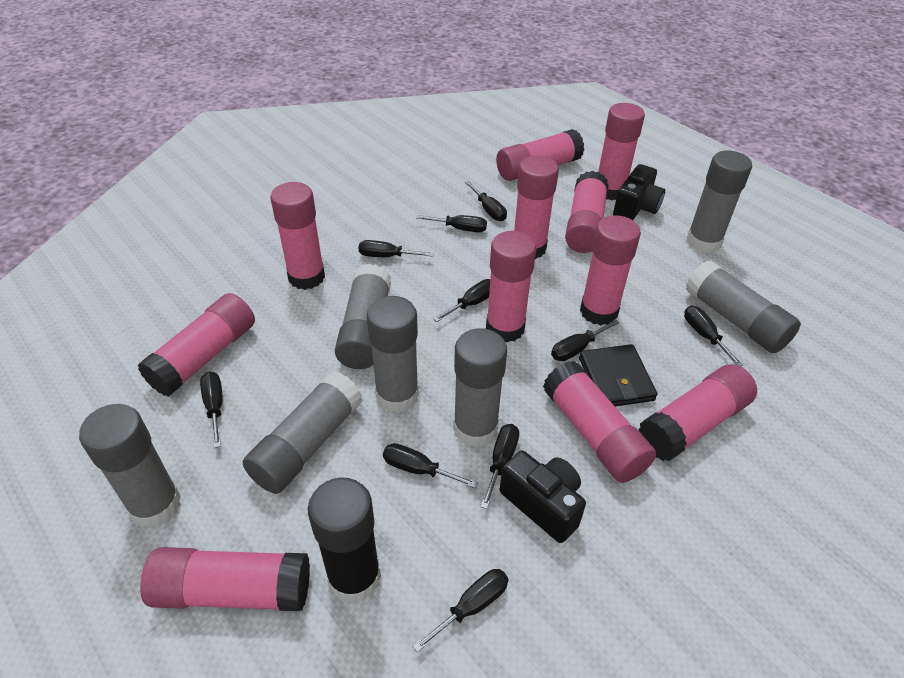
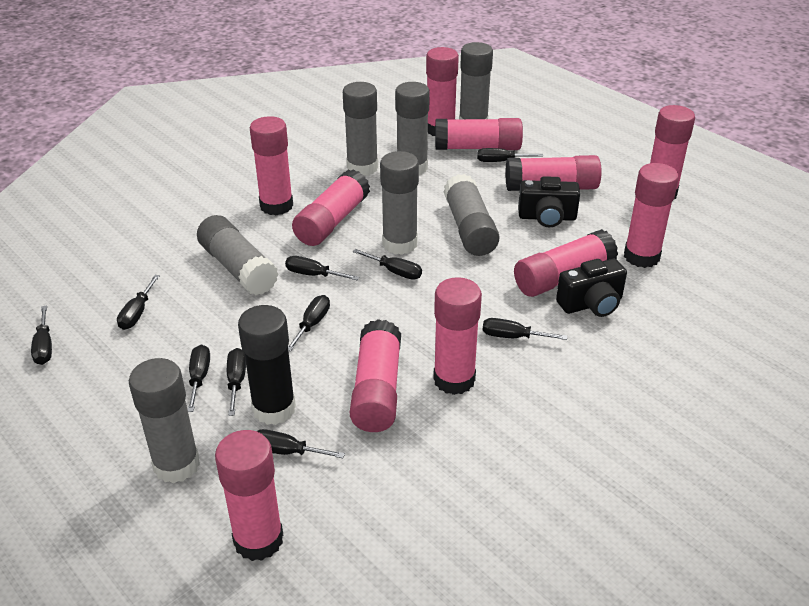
black wallet: 1 -> 0

